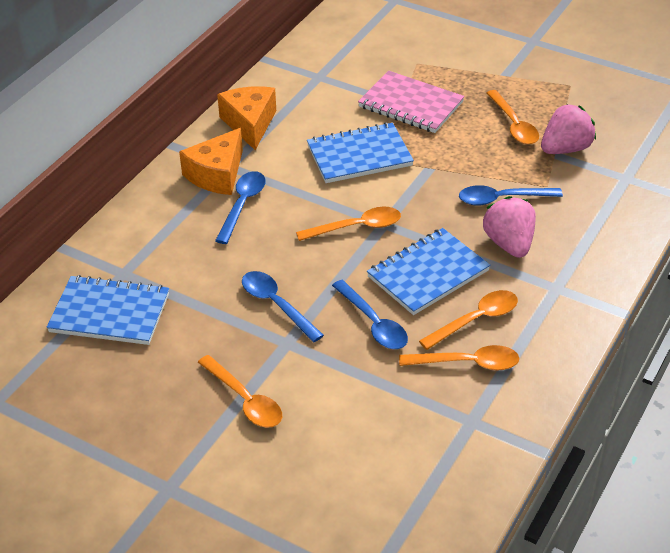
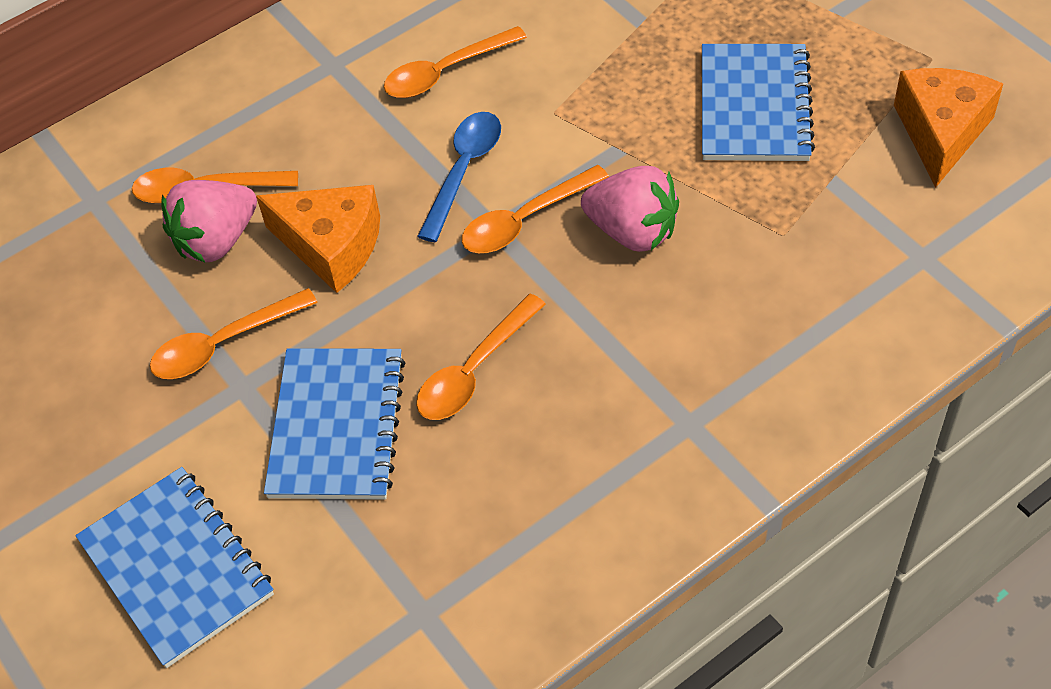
blue spoon: 4 -> 1
pink notebook: 1 -> 0

